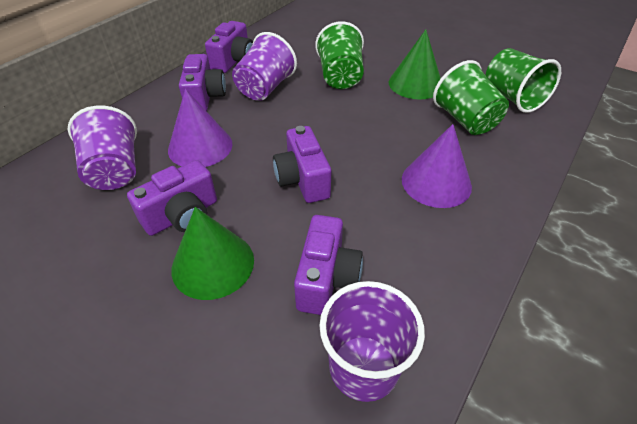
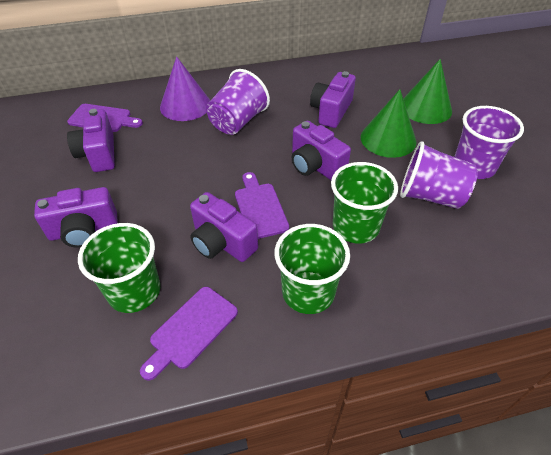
purple cone: 2 -> 1
purple cutting board: 0 -> 3

